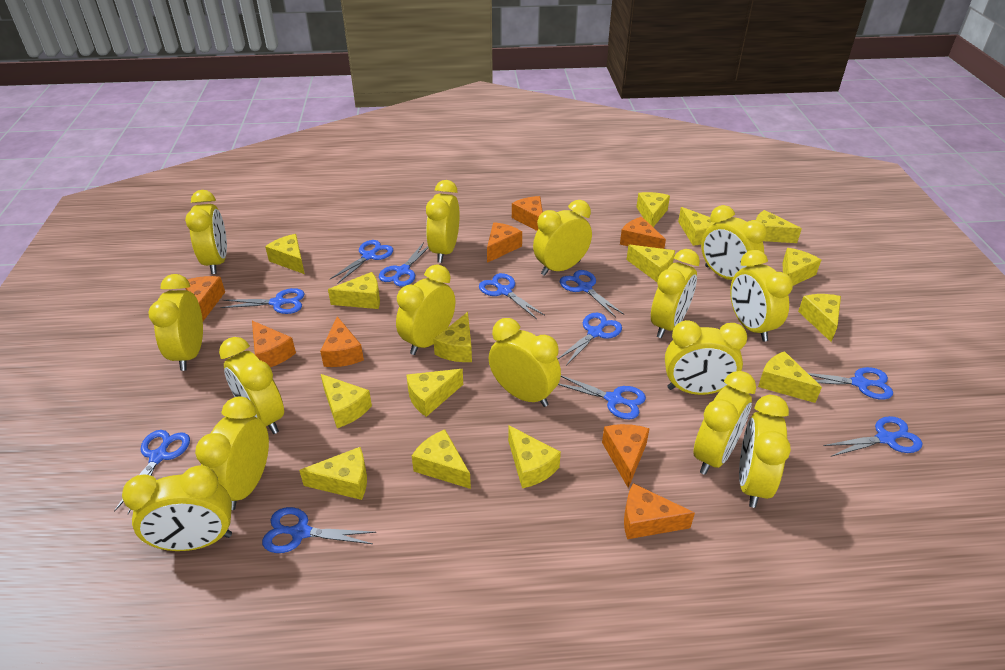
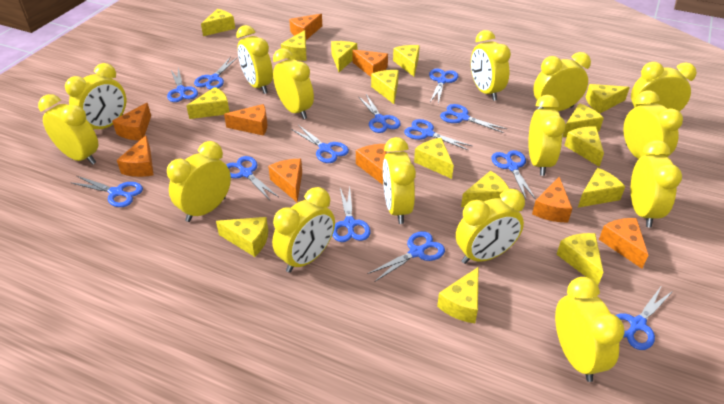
blue scissors: 11 -> 13
orange cheese: 8 -> 9

